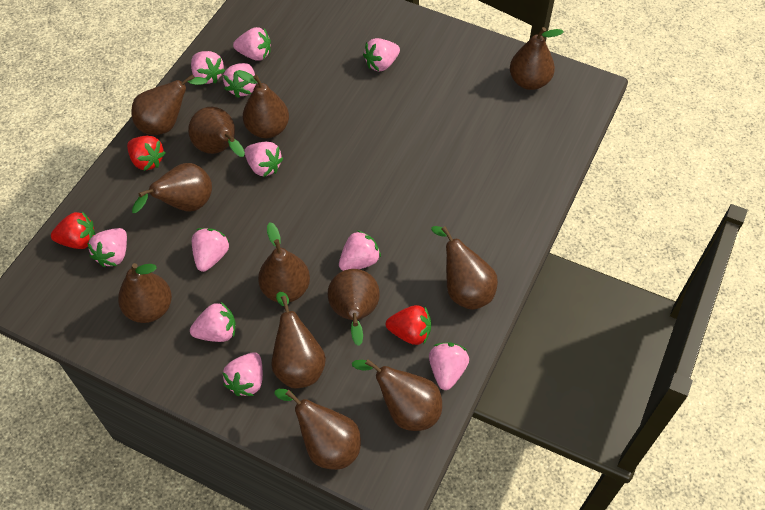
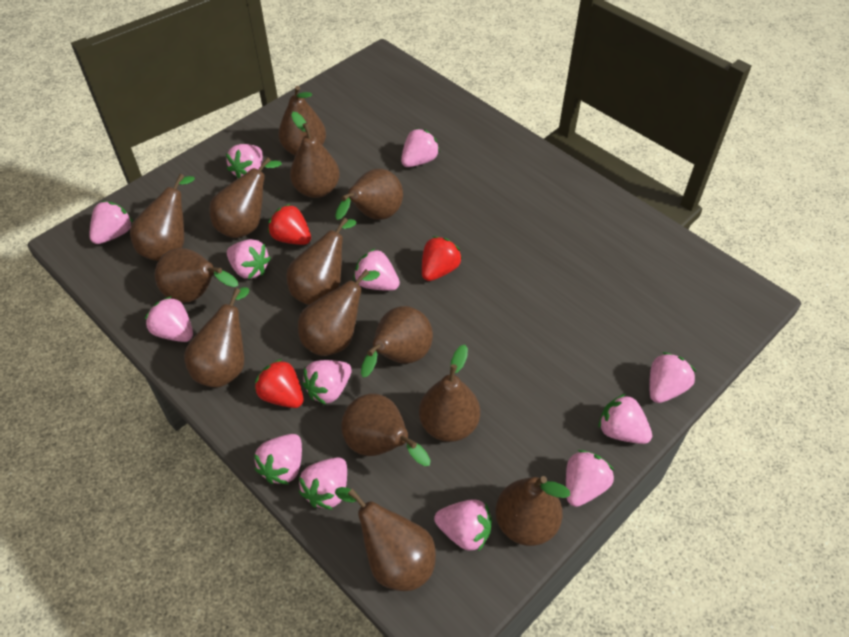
brown pear: 12 -> 14
pink strawberry: 11 -> 13

